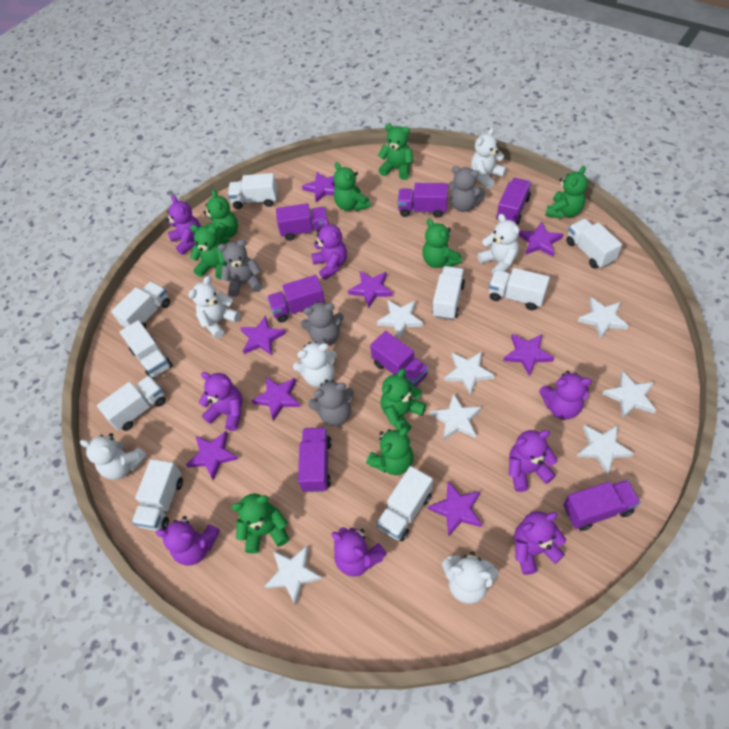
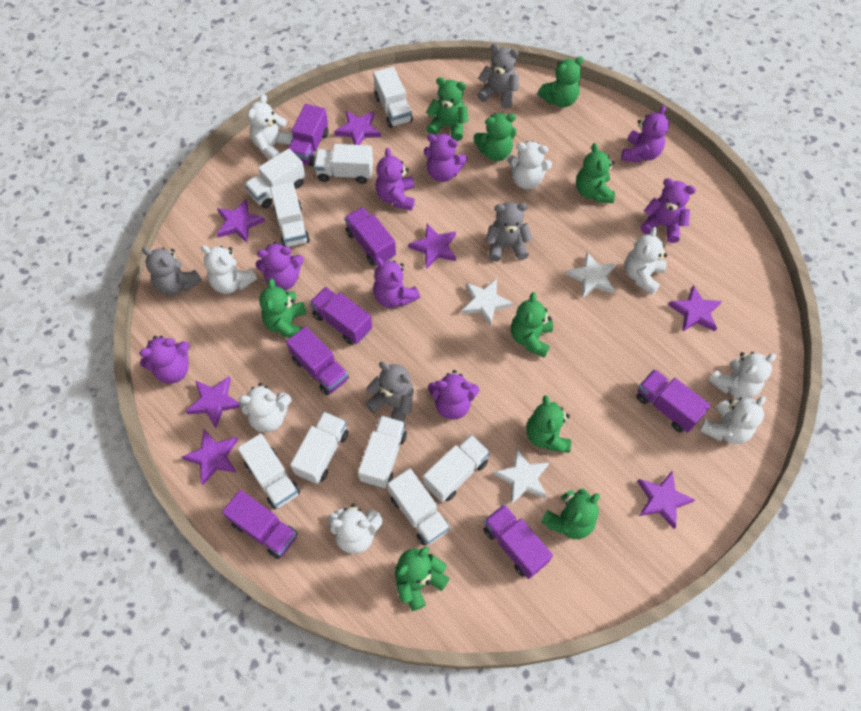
purple star: 8 -> 7
white star: 7 -> 3
white teddy bear: 6 -> 8

